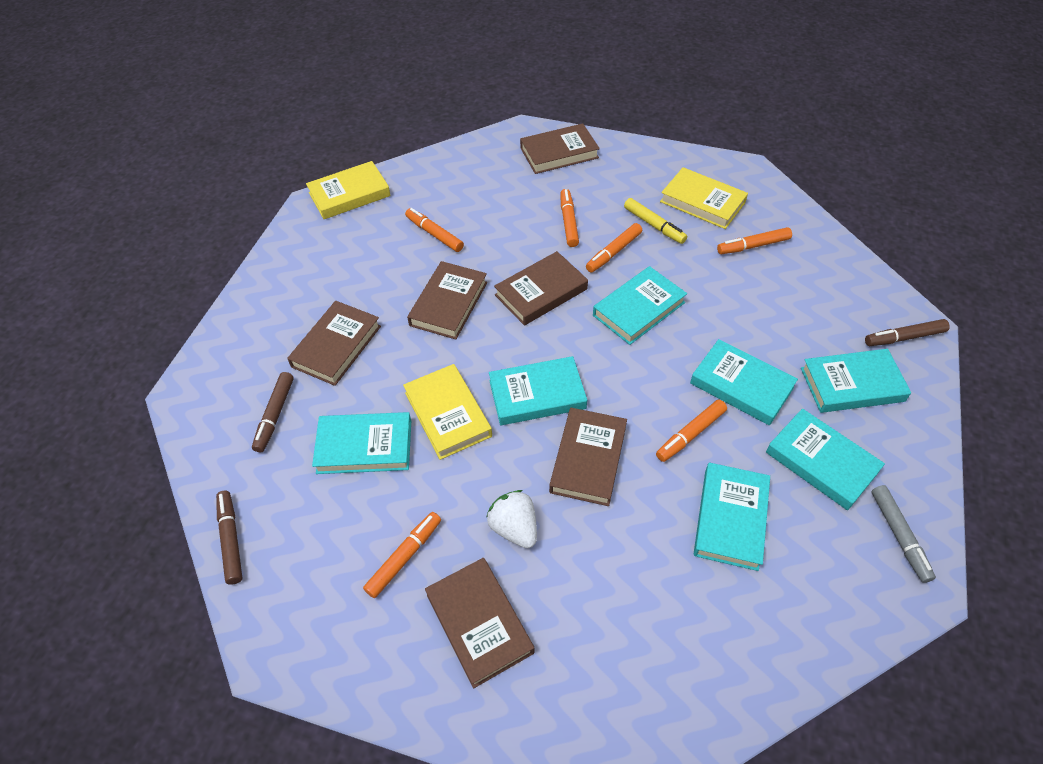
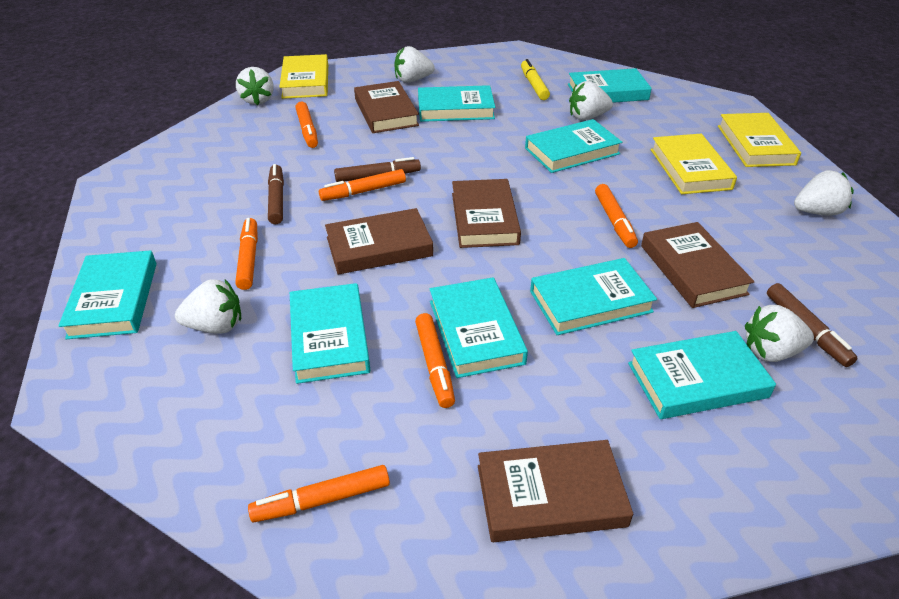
brown book: 6 -> 5
grey marker: 1 -> 0
turquoise book: 7 -> 8
white strawberry: 1 -> 6

